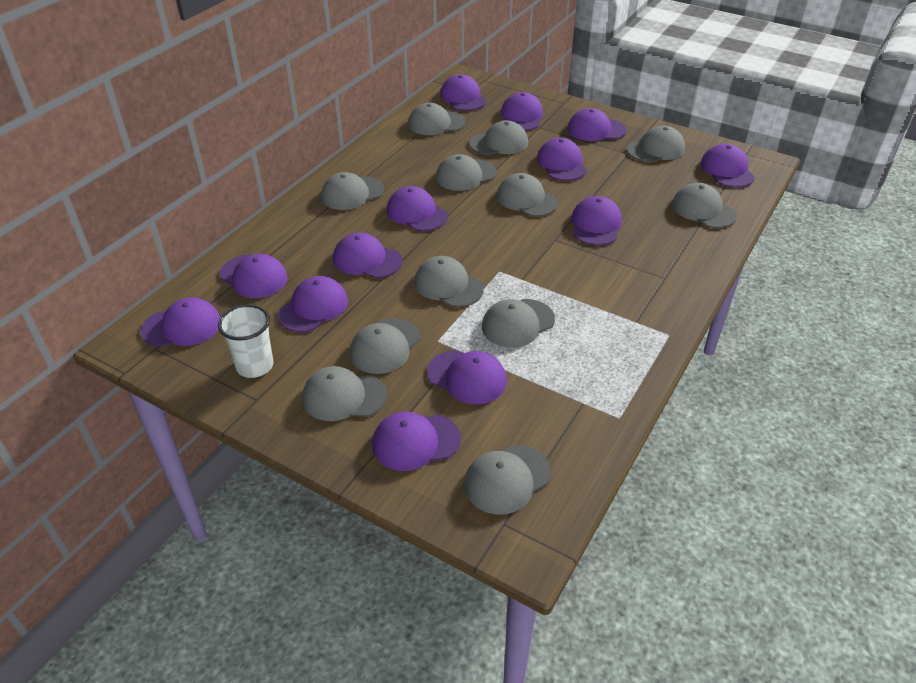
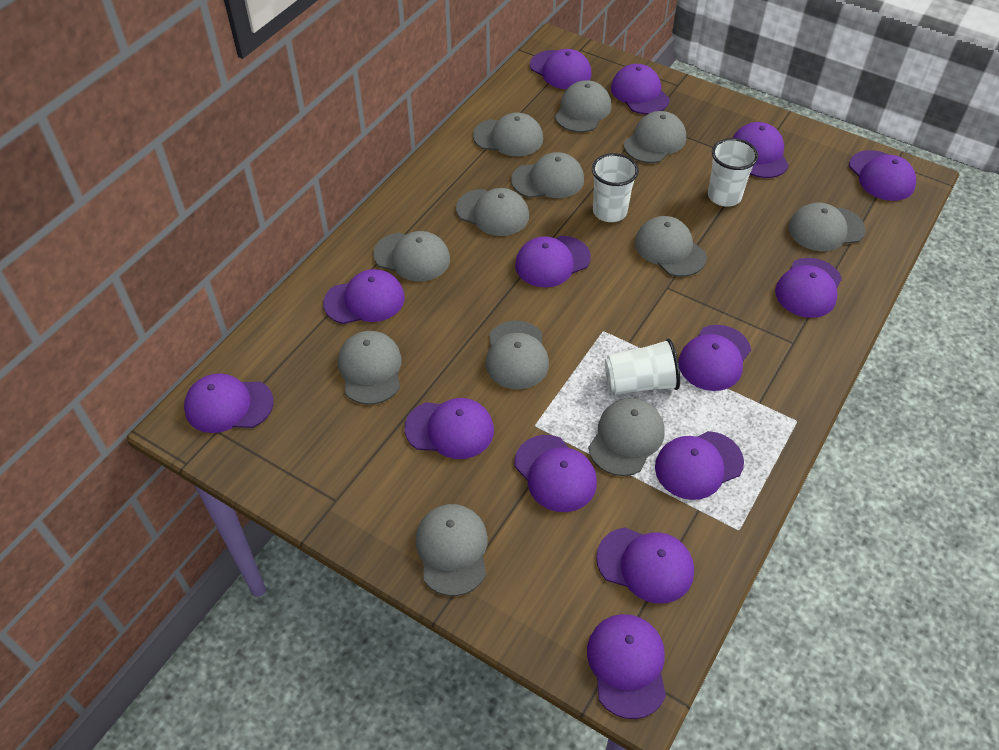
purple cap: 13 -> 14
white cup: 1 -> 3

